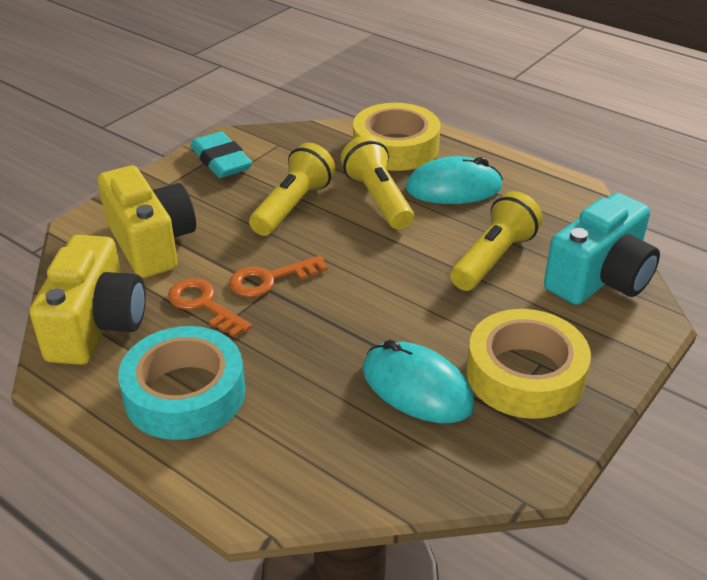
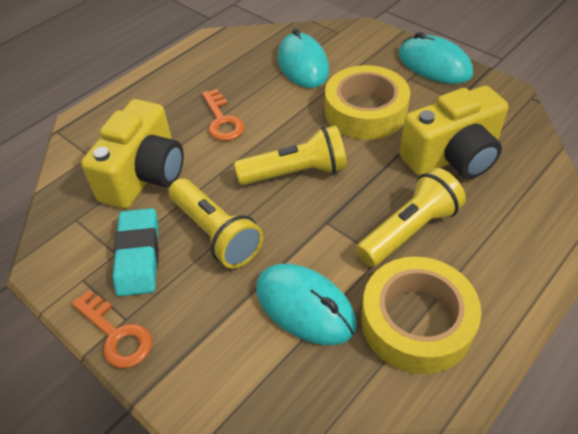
turquoise camera: 1 -> 0
turquoise mouse: 2 -> 3
turquoise tape: 1 -> 0

